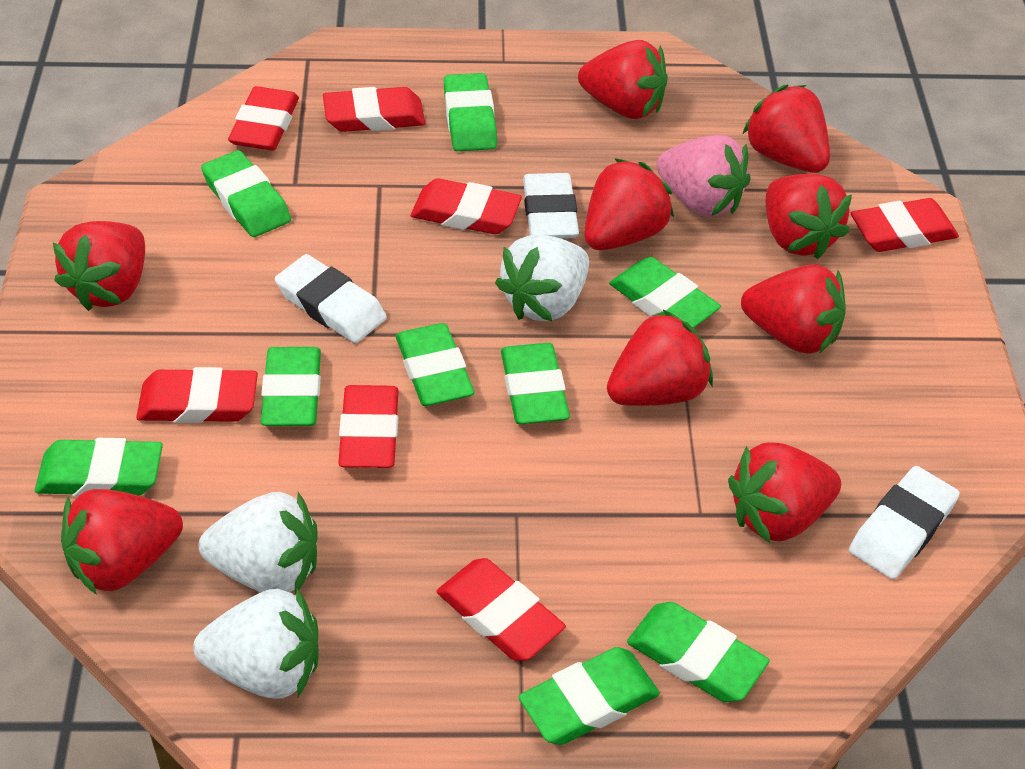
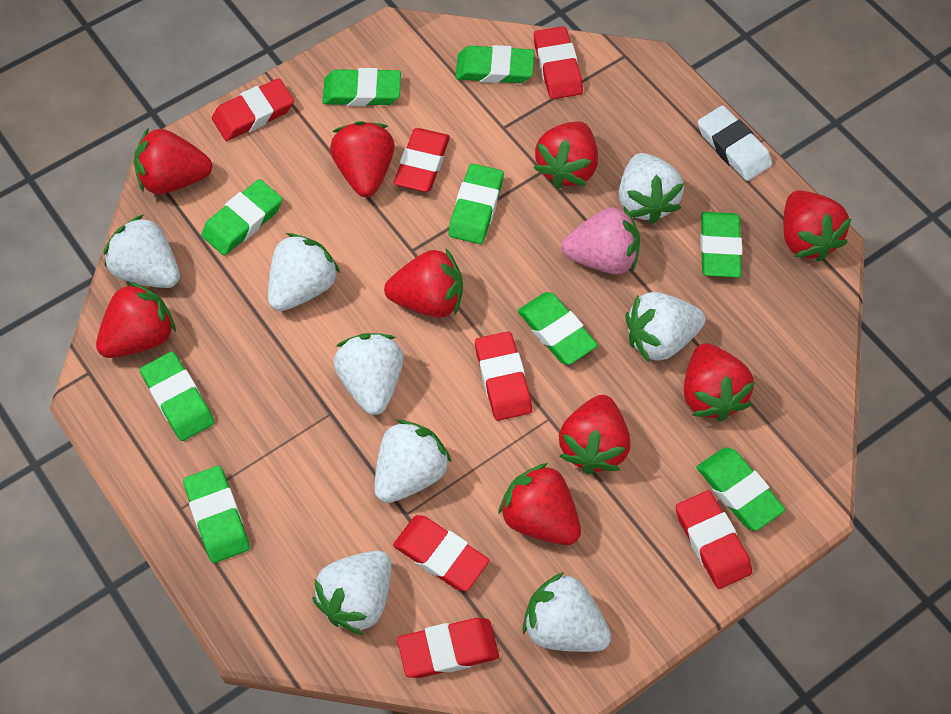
white eraser: 3 -> 1
white strawberry: 3 -> 8

